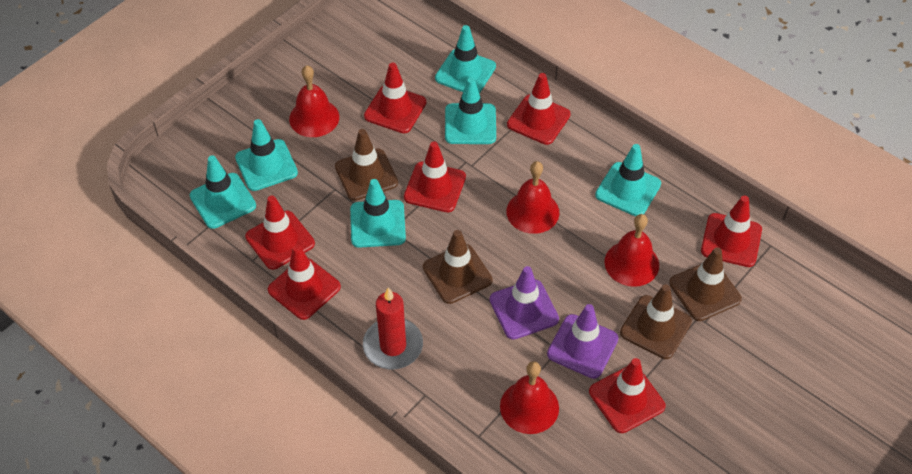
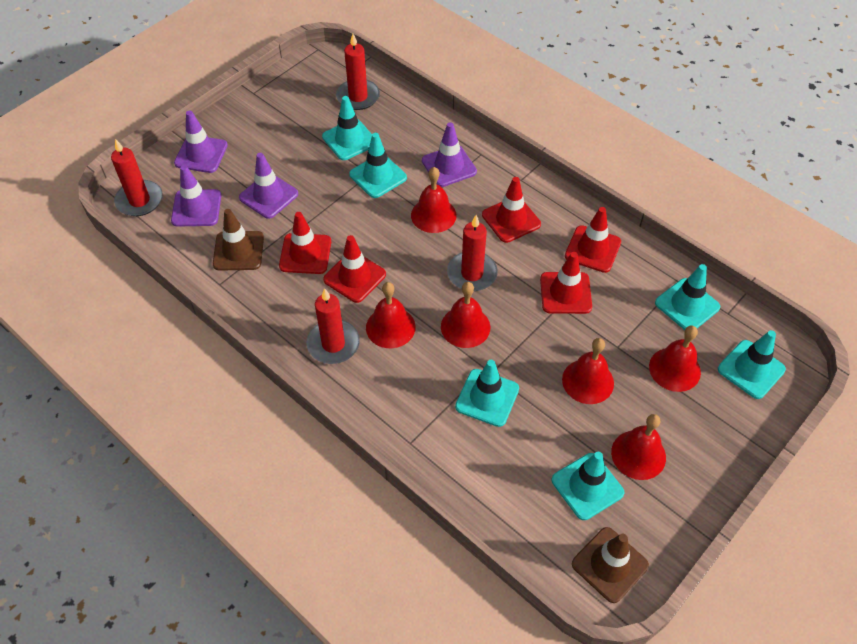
brown traffic cone: 4 -> 2
purple traffic cone: 2 -> 4
red bell: 4 -> 6
red candle: 1 -> 4
red traffic cone: 7 -> 5

